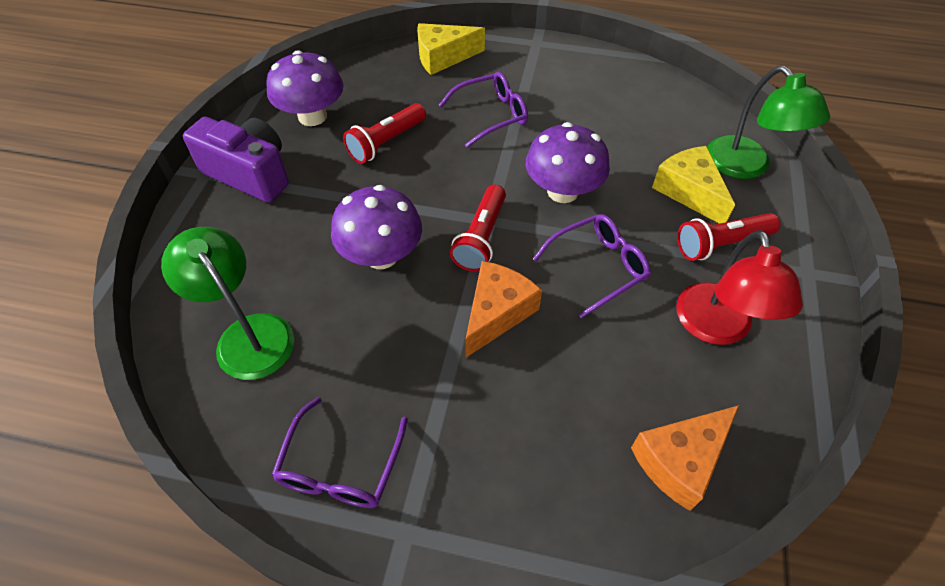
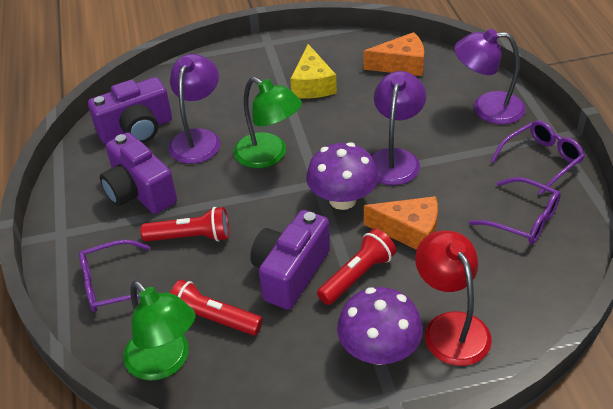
purple camera: 1 -> 3
purple lamp: 0 -> 3
purple mushroom: 3 -> 2
yellow cheese: 2 -> 1

